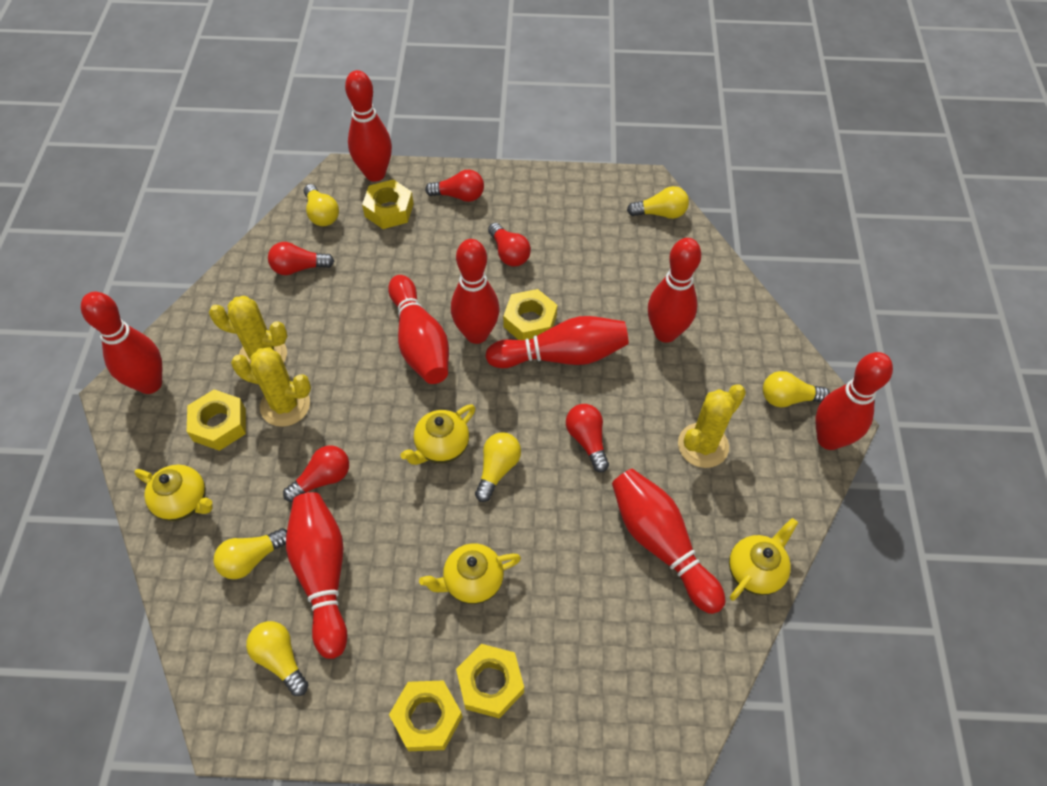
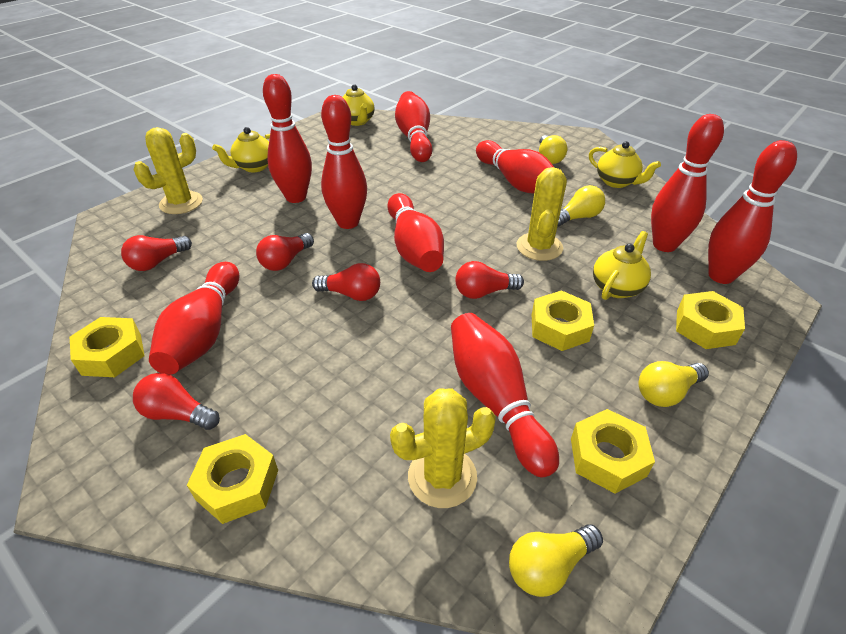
yellow light bulb: 6 -> 4

